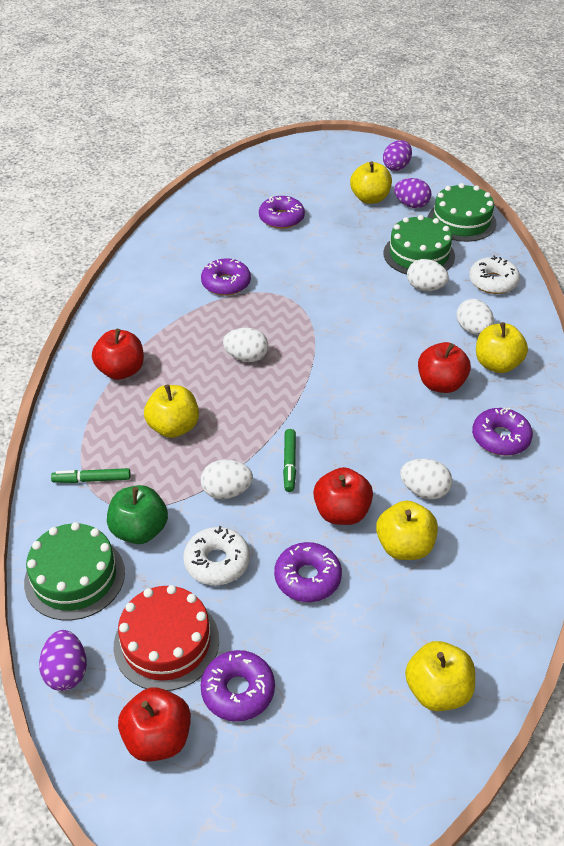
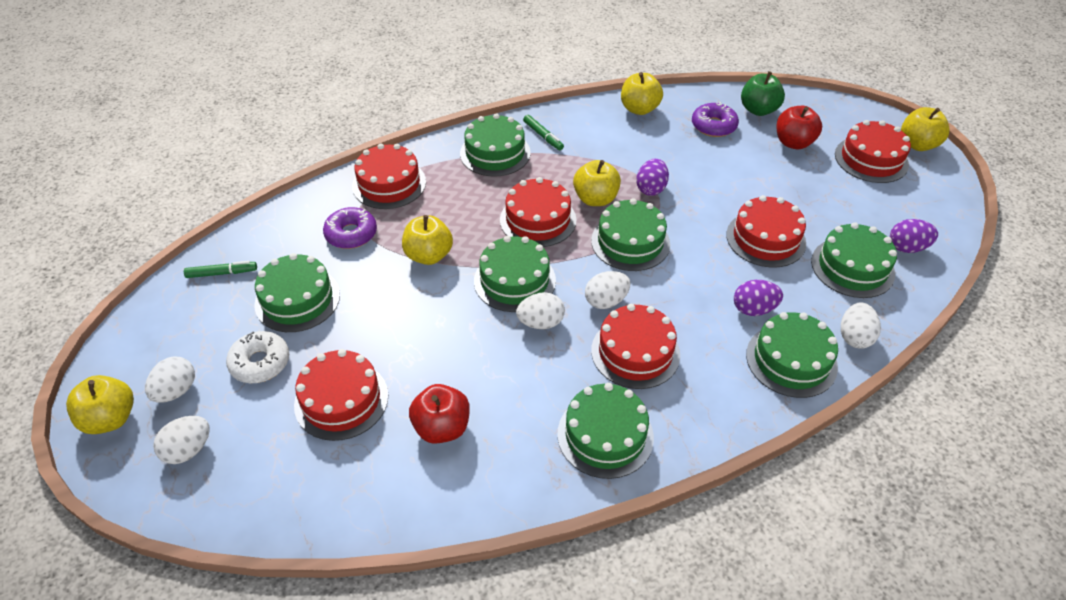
green cake: 3 -> 7
purple donut: 5 -> 2
red apple: 4 -> 2
red cake: 1 -> 6
white donut: 2 -> 1

